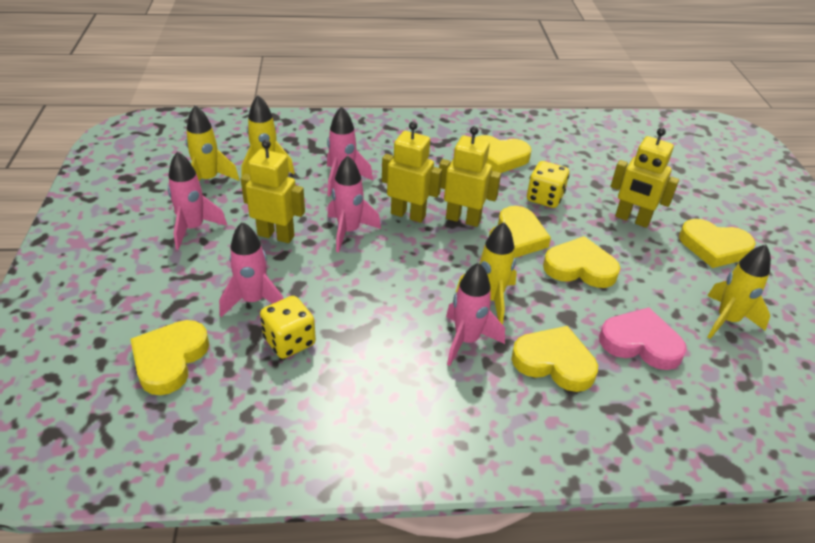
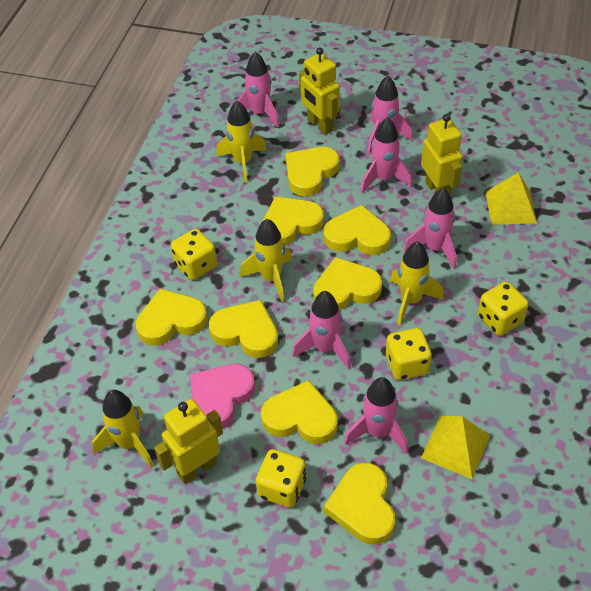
pink rocket: 5 -> 6
yellow dice: 2 -> 4
yellow heart: 6 -> 8
yellow pyramid: 0 -> 2
yellow robot: 4 -> 3

